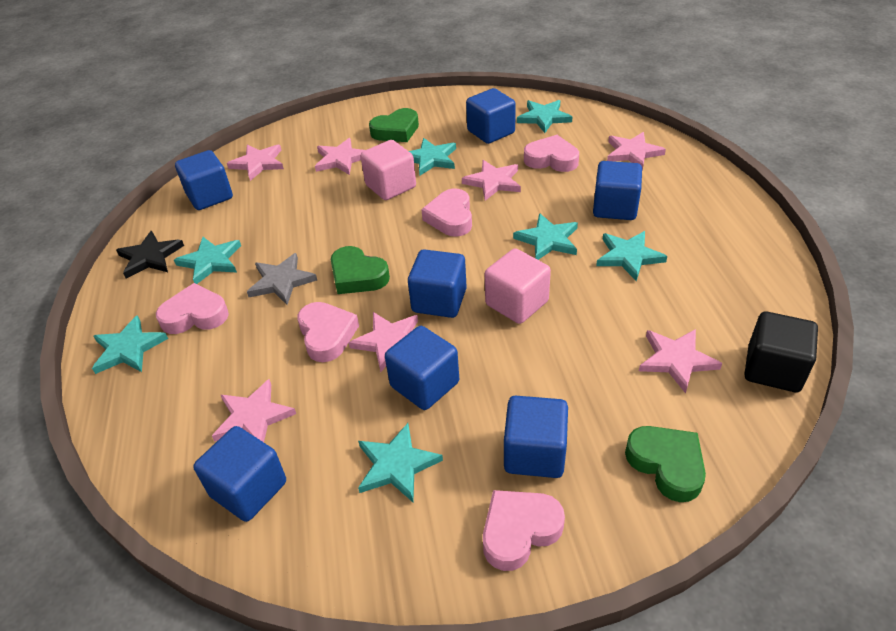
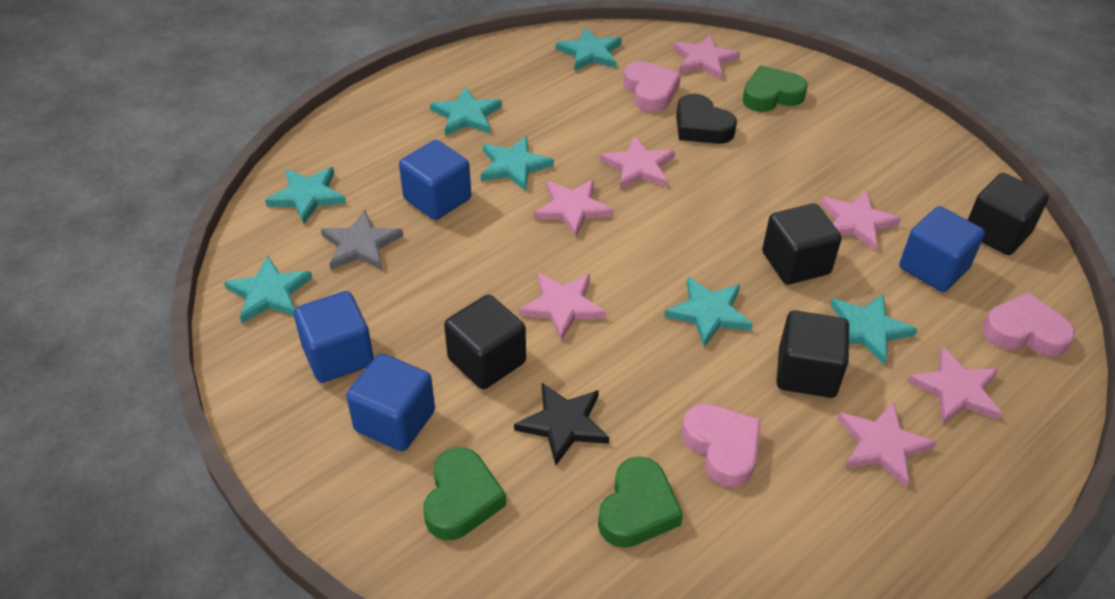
black cube: 1 -> 4
black heart: 0 -> 1
blue cube: 7 -> 4
pink cube: 2 -> 0
pink heart: 5 -> 3

